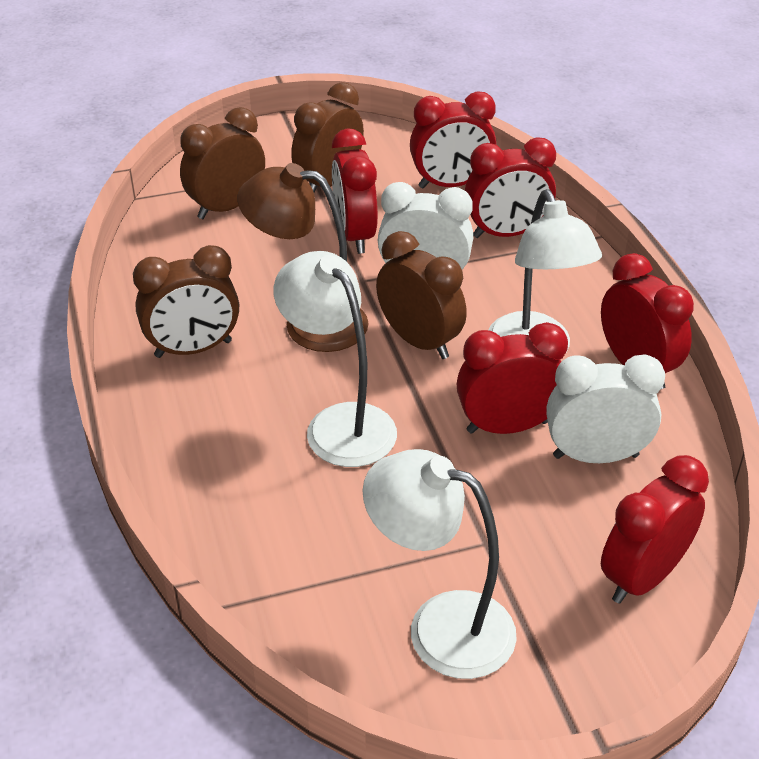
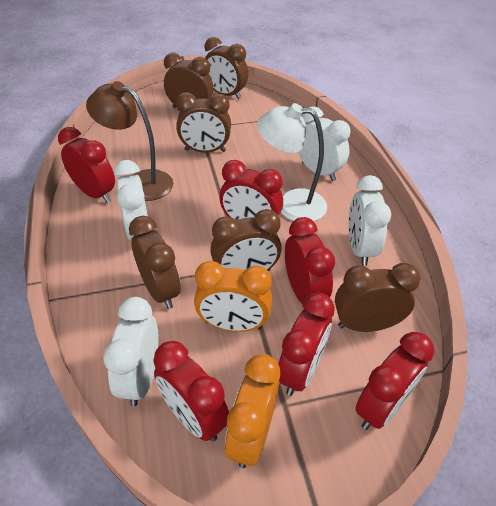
brown clock: 4 -> 6
orange clock: 0 -> 2
white clock: 2 -> 4
white lamp: 3 -> 1

